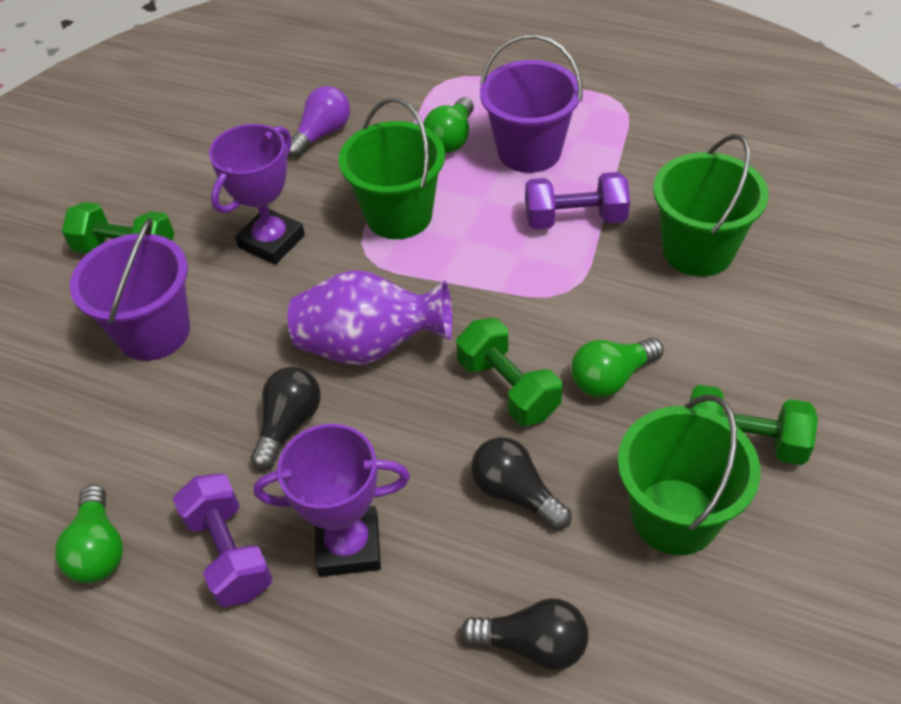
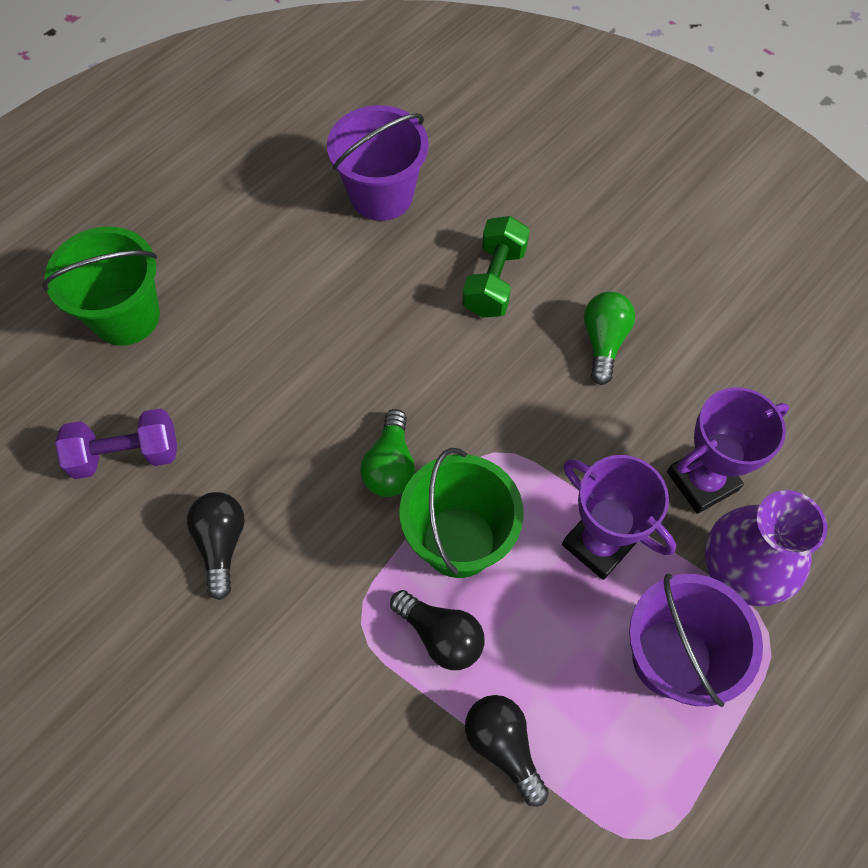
green bucket: 3 -> 2
green dumbbell: 3 -> 1
green light bulb: 3 -> 2
purple dumbbell: 2 -> 1
purple light bulb: 1 -> 0

